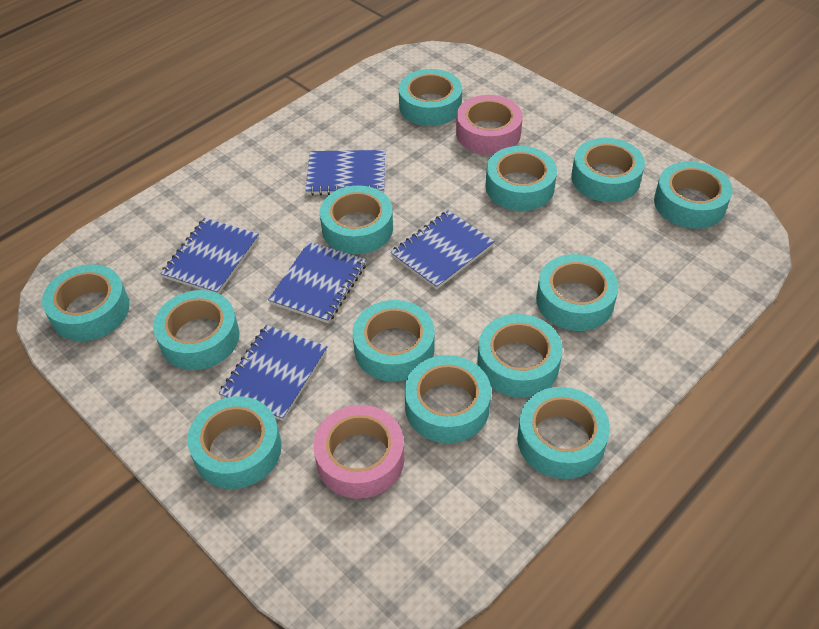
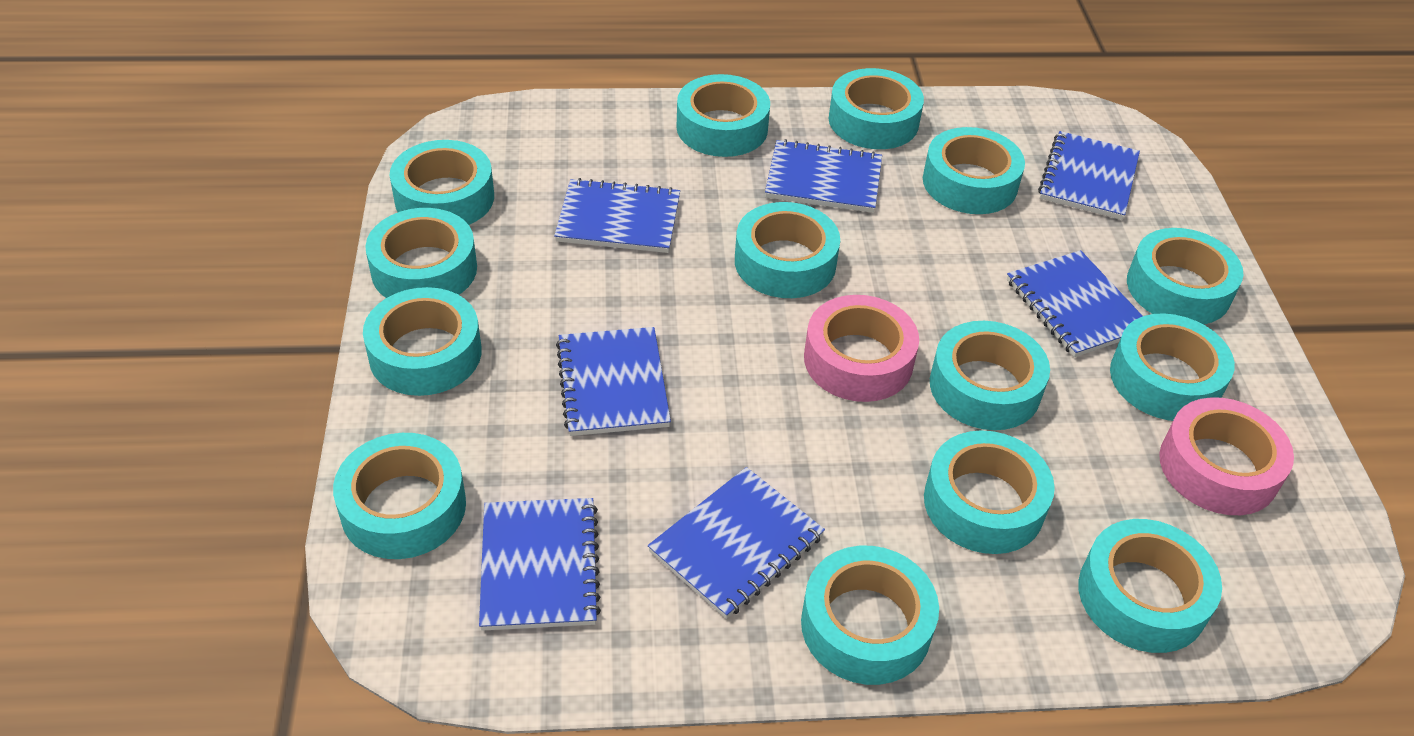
blue notebook: 5 -> 7
turquoise tape: 13 -> 14

